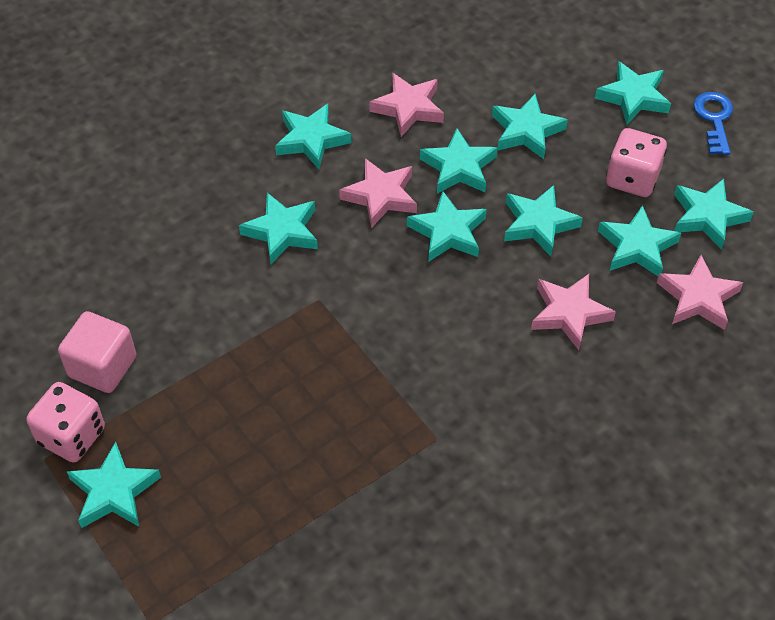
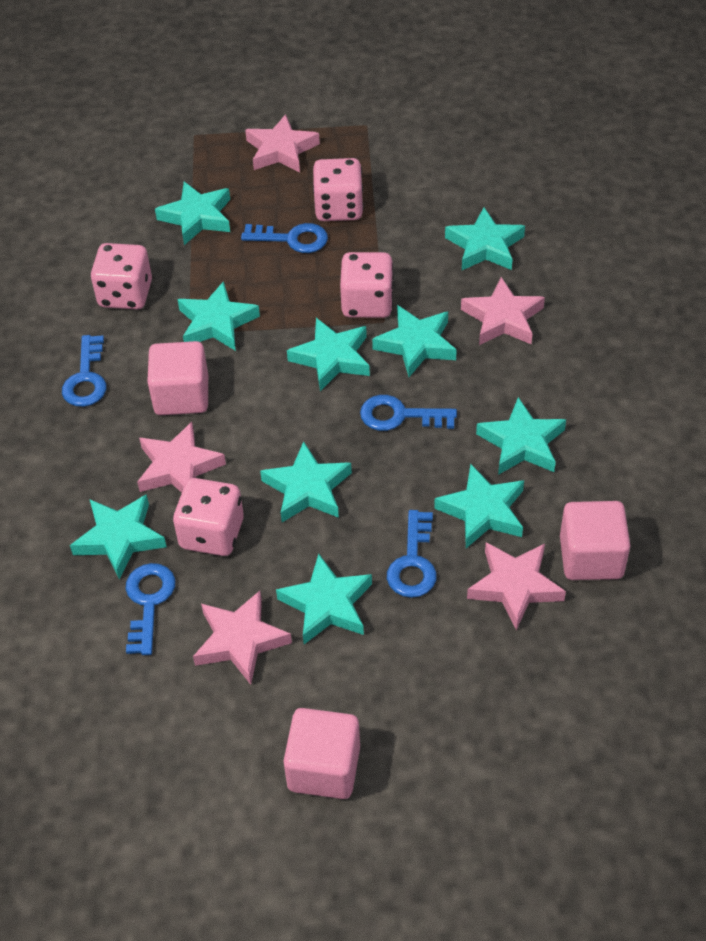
blue key: 1 -> 5
pink cube: 1 -> 3
pink dice: 2 -> 4
pink star: 4 -> 5

